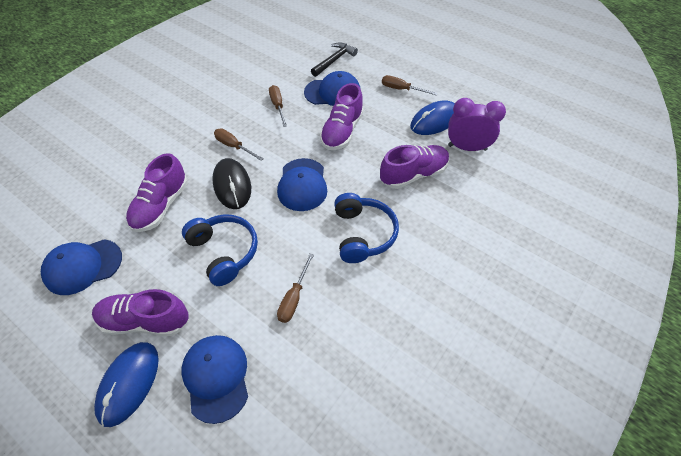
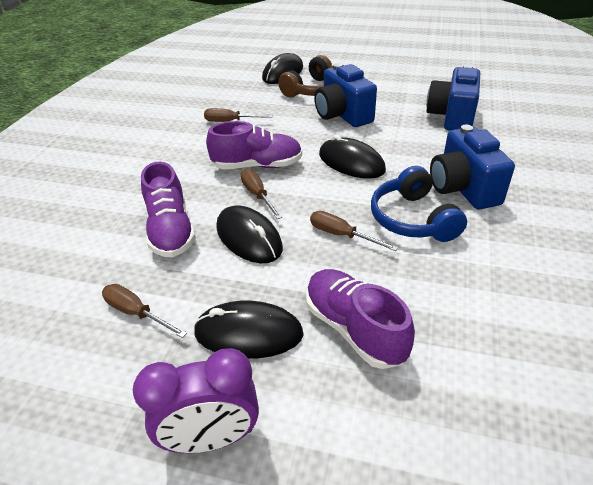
black hammer: 1 -> 0
black mouse: 1 -> 4
blue camera: 0 -> 3
blue cap: 4 -> 0
blue headphones: 2 -> 1
blue mouse: 2 -> 0
brown headphones: 0 -> 1
purple shoe: 4 -> 3

